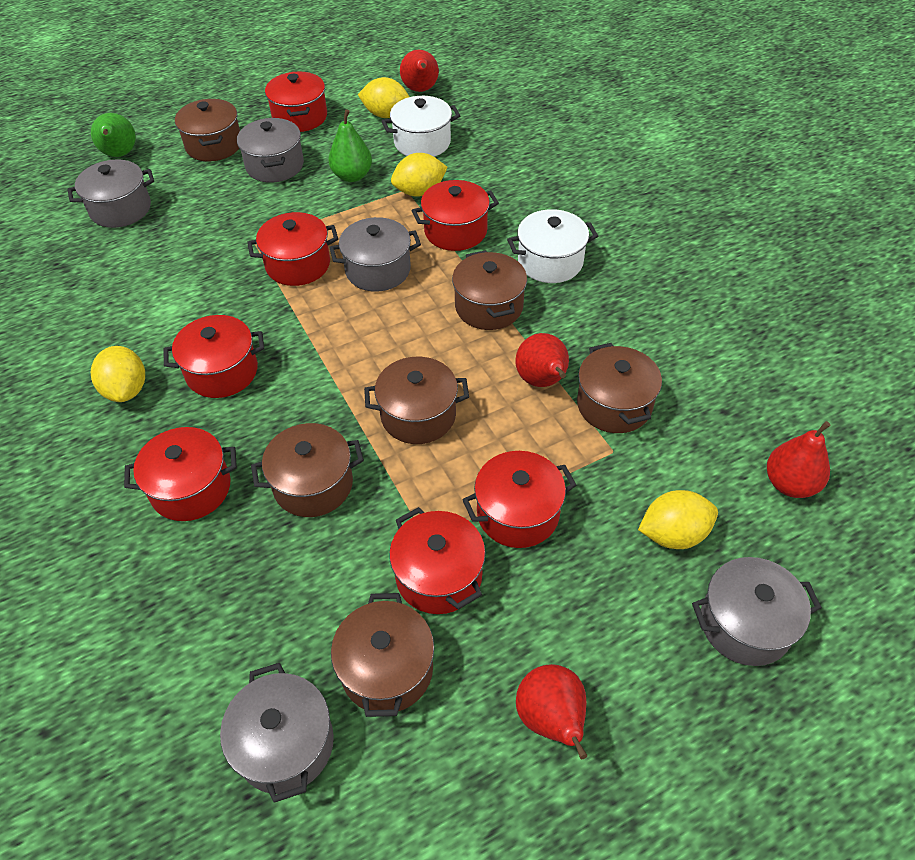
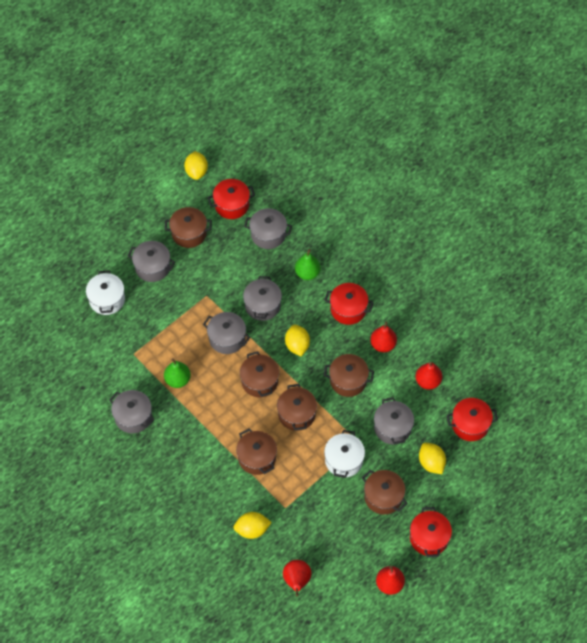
grey pot: 5 -> 6
red pot: 7 -> 4

